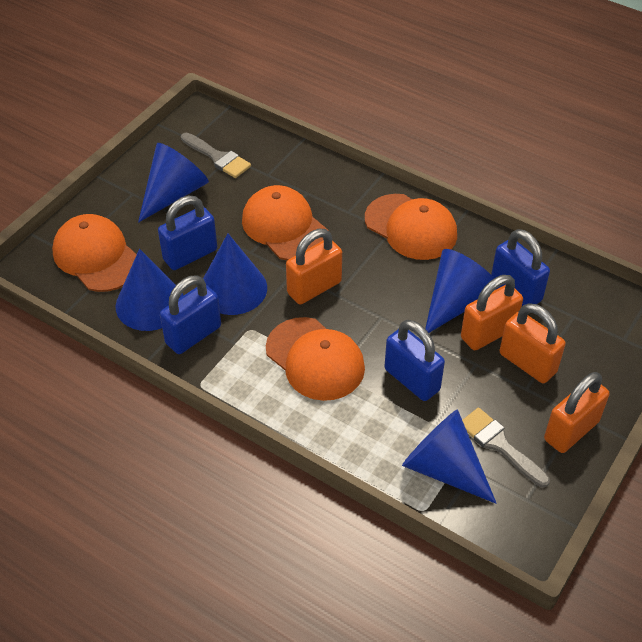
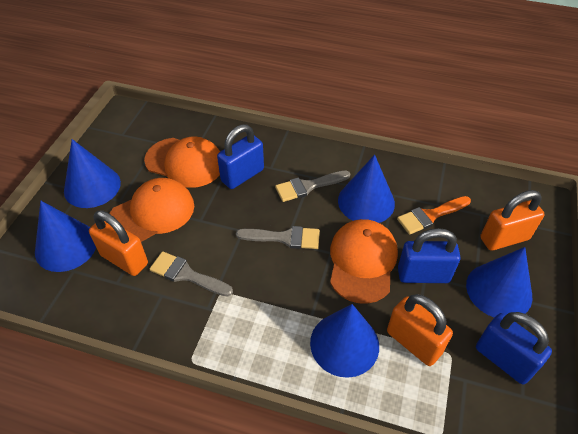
blue padlock: 4 -> 3
grey brush: 2 -> 3
orange brush: 0 -> 1
orange cap: 4 -> 3
orange padlock: 4 -> 3

